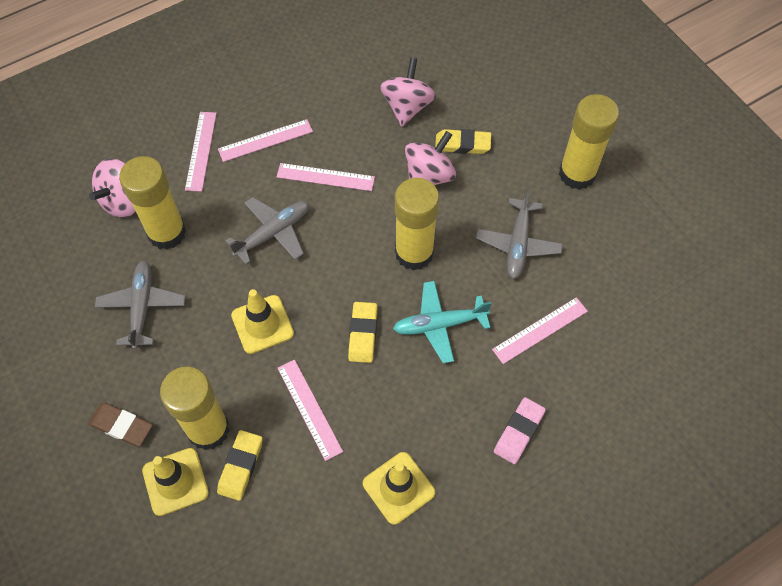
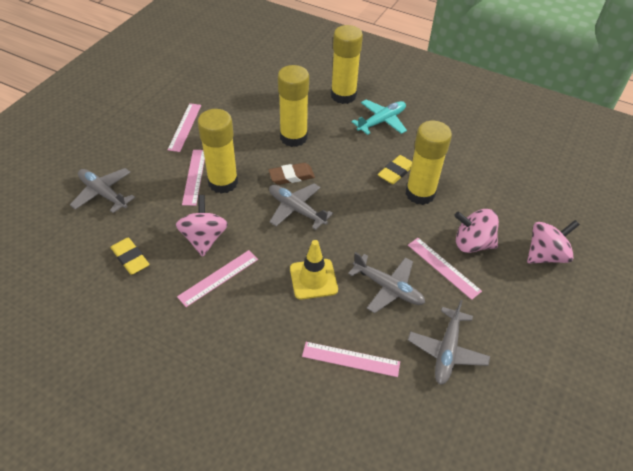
grey plane: 3 -> 4
pink eraser: 1 -> 0
yellow eraser: 3 -> 2
yellow traffic cone: 3 -> 1

